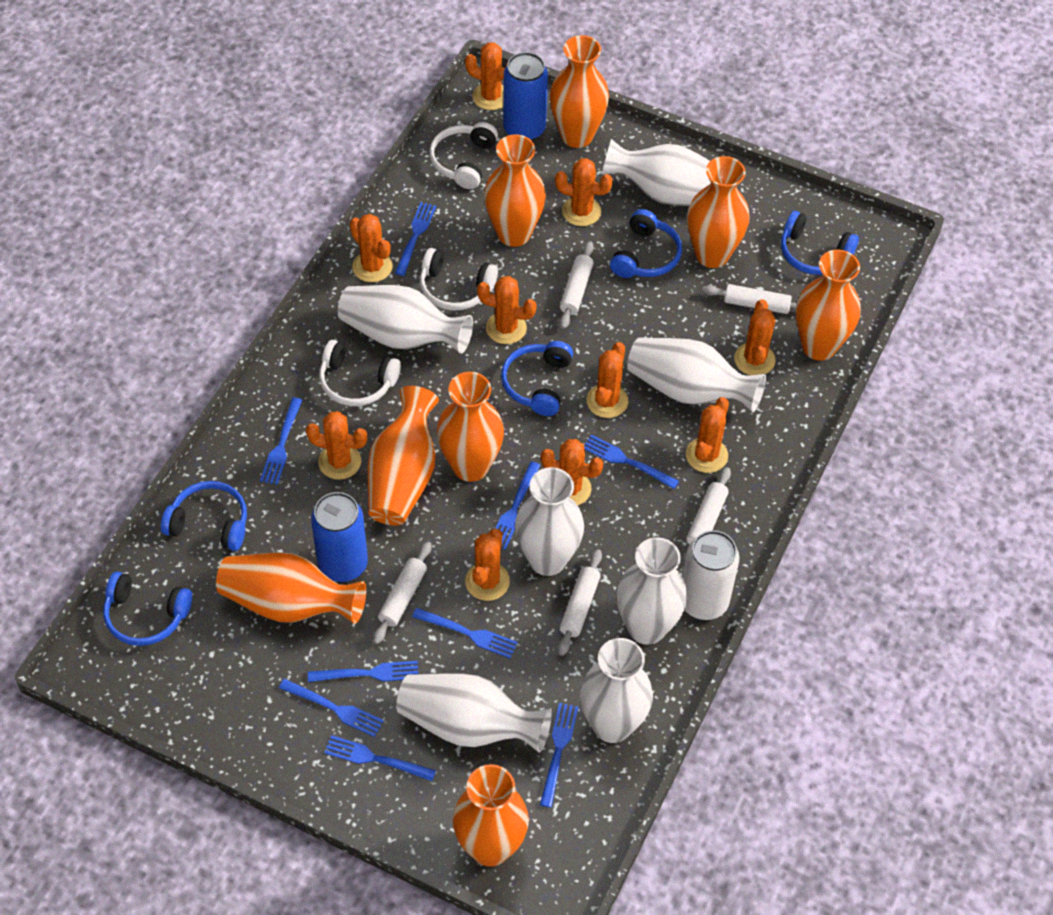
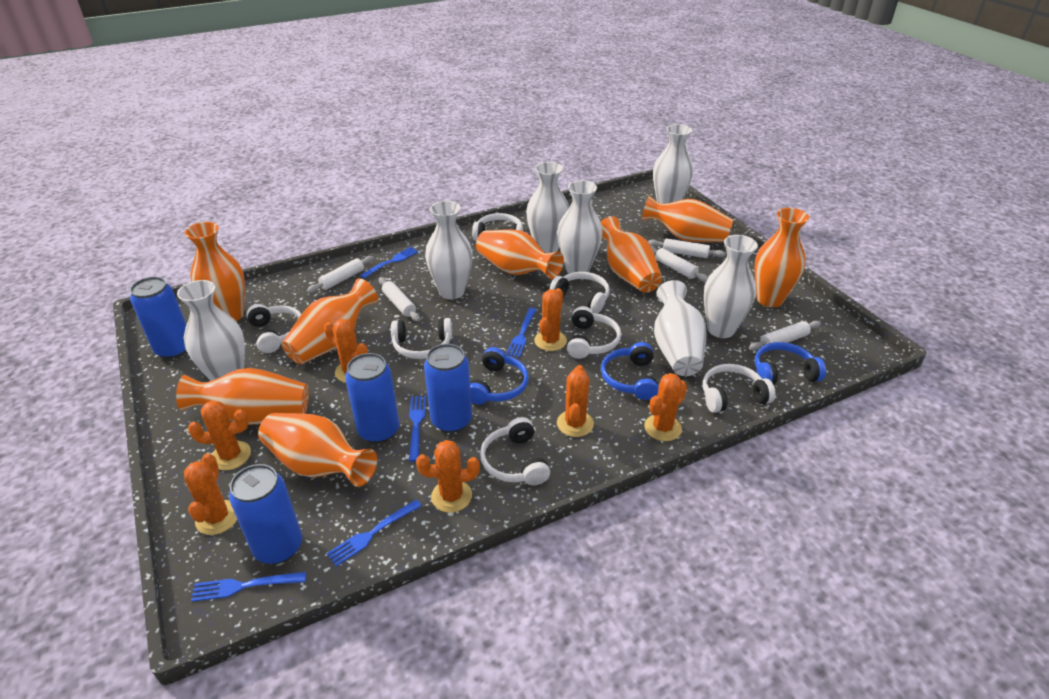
blue can: 2 -> 4
blue fork: 9 -> 5
blue headphones: 5 -> 3
orange cactus: 10 -> 7
white can: 1 -> 0
white headphones: 3 -> 7

